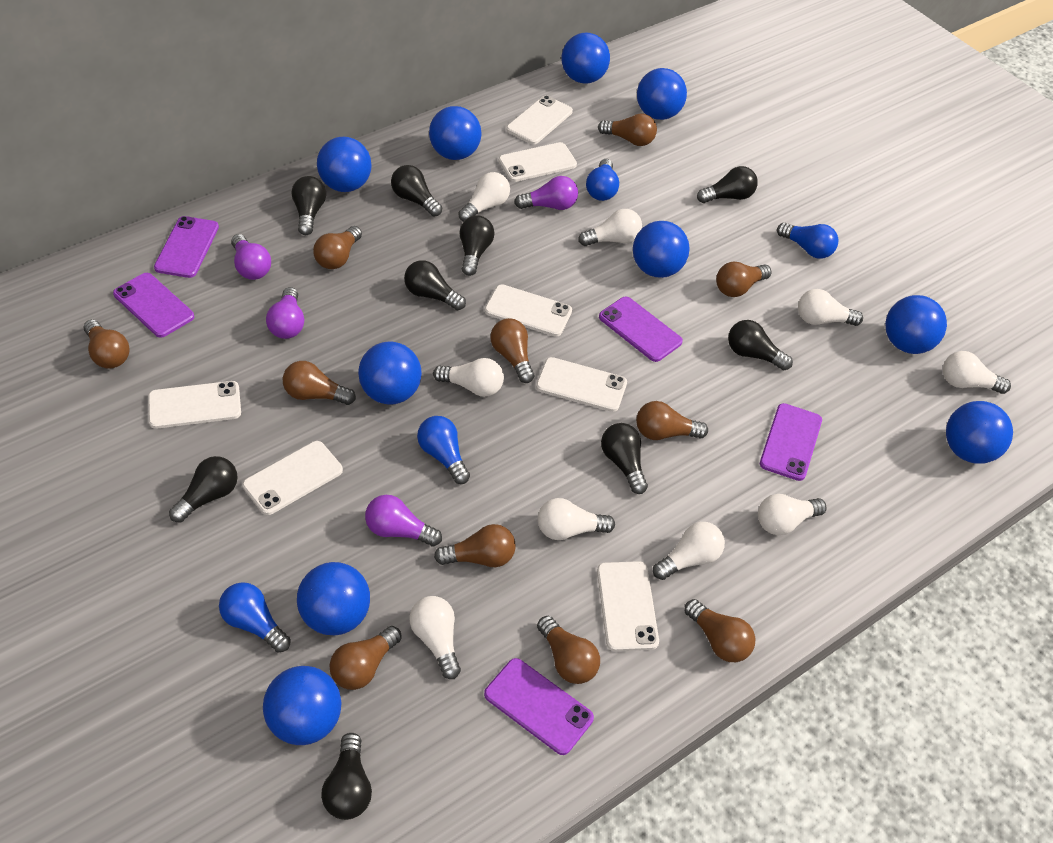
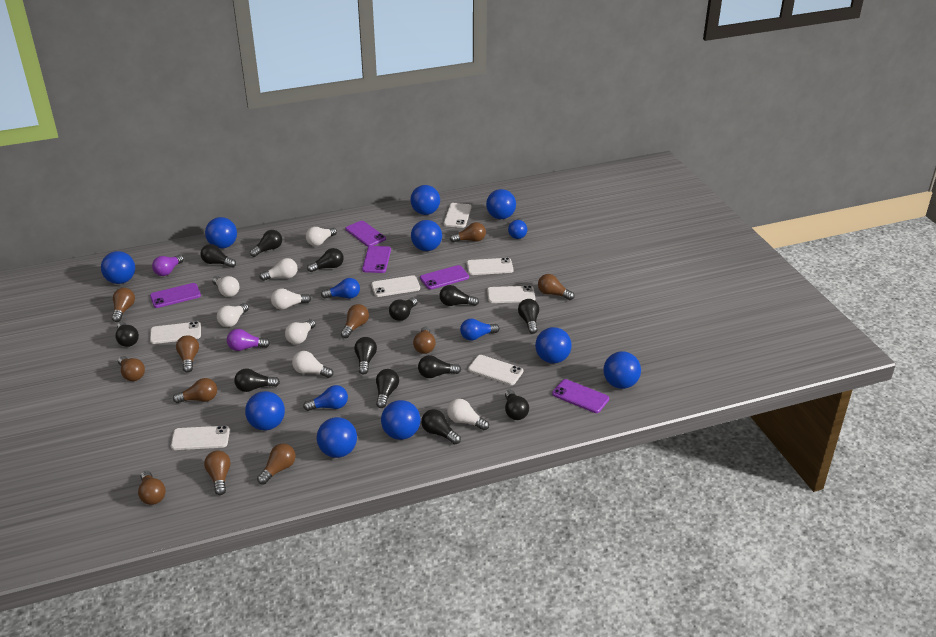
black light bulb: 9 -> 13
purple light bulb: 4 -> 2
white light bulb: 9 -> 8

